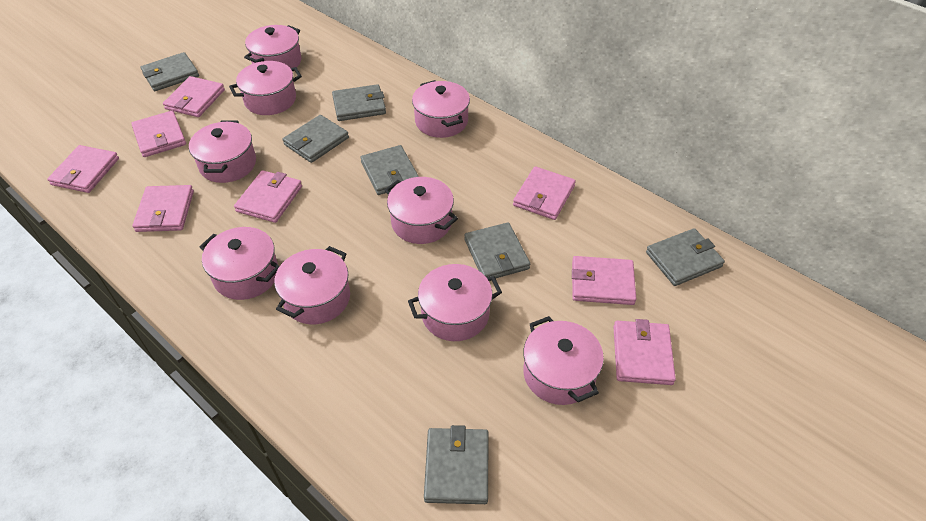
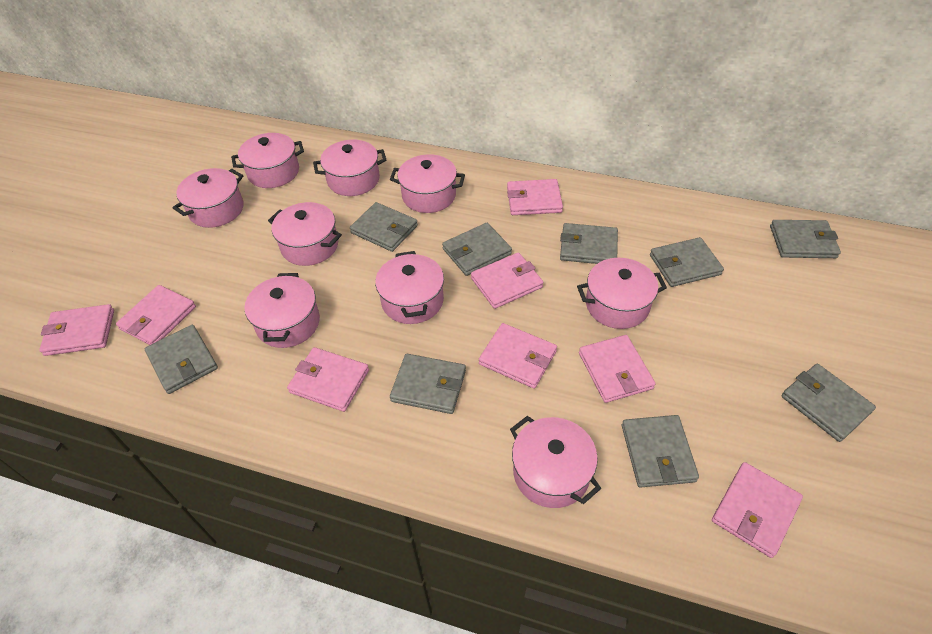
grey wallet: 7 -> 9

